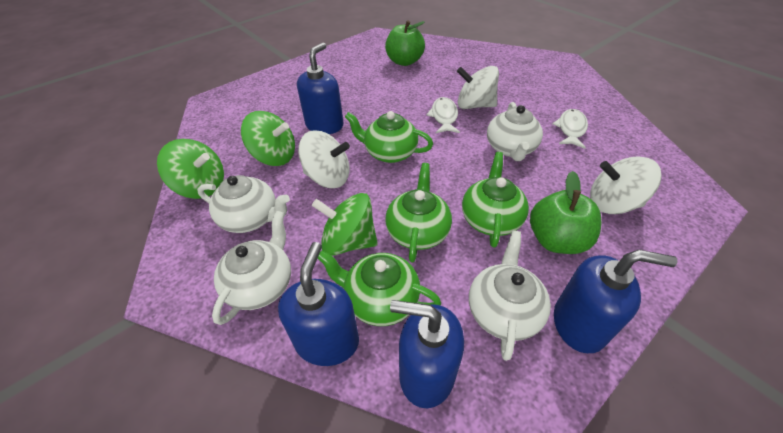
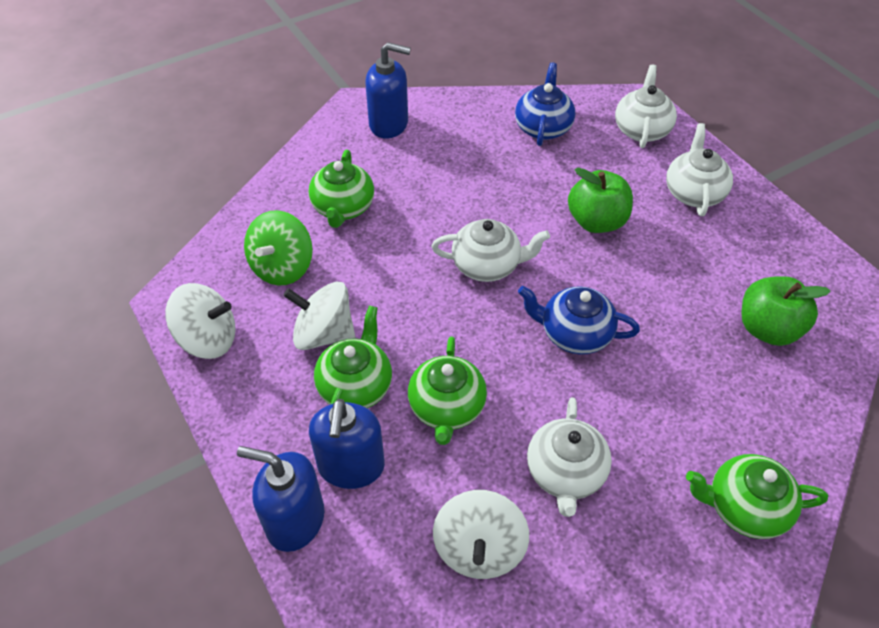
blue soap dispenser: 4 -> 3
blue teapot: 0 -> 2
green spinning top: 3 -> 1
white fish: 2 -> 0

